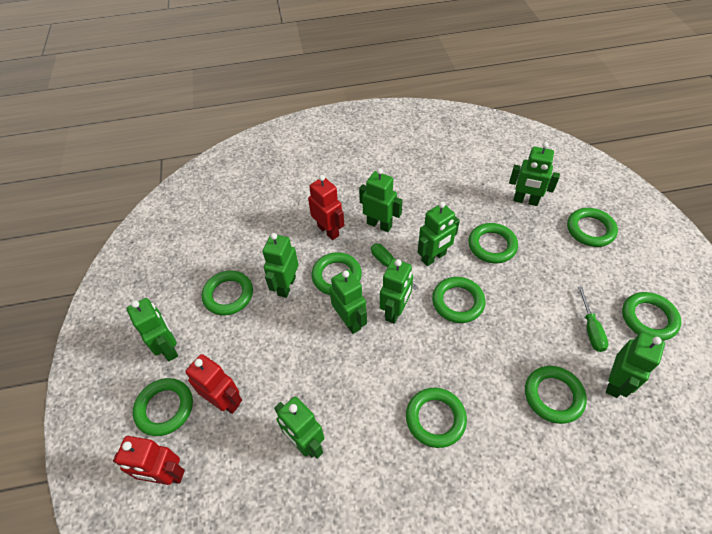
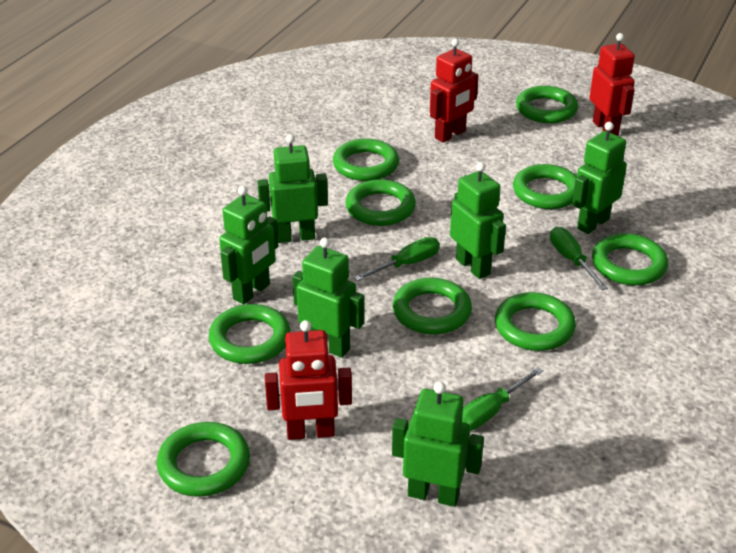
green robot: 9 -> 6
green screwdriver: 2 -> 3

